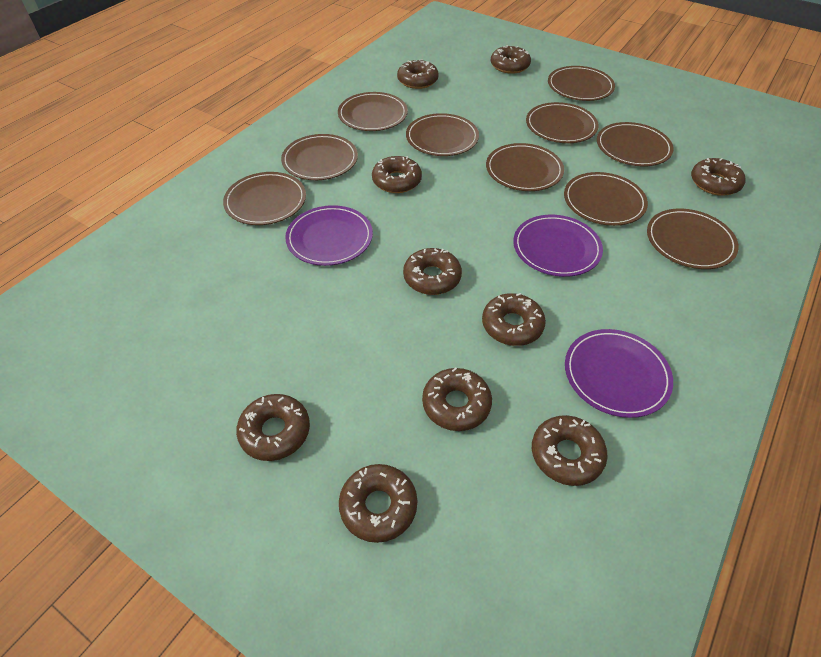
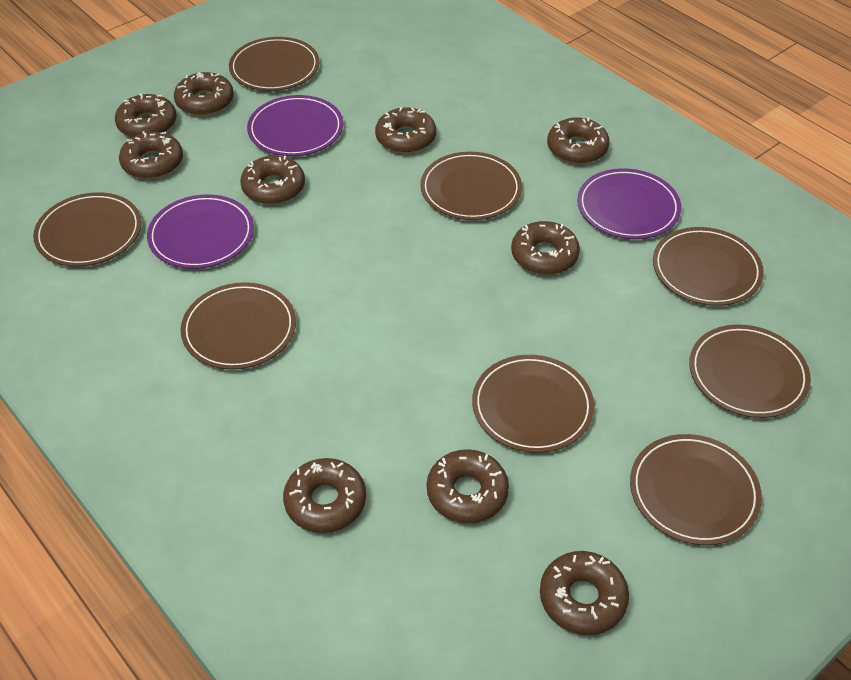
brown plate: 10 -> 8

